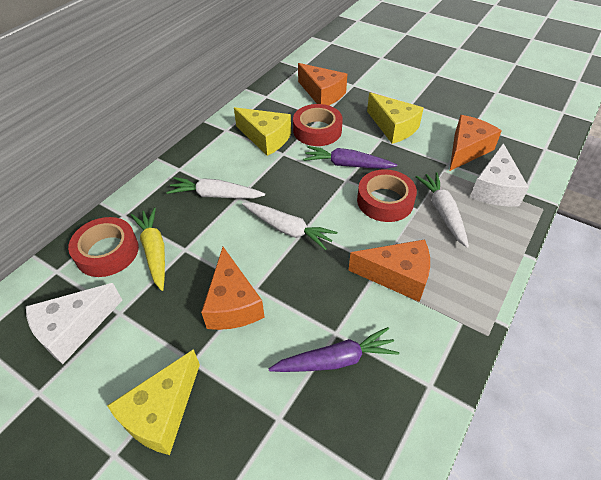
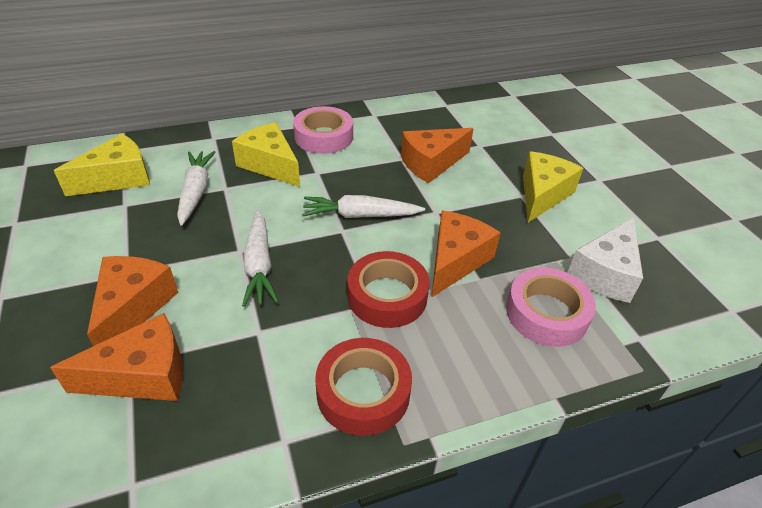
pink tape: 0 -> 2
purple carrot: 2 -> 0
red tape: 3 -> 2
white cheese: 2 -> 1
yellow carrot: 1 -> 0

